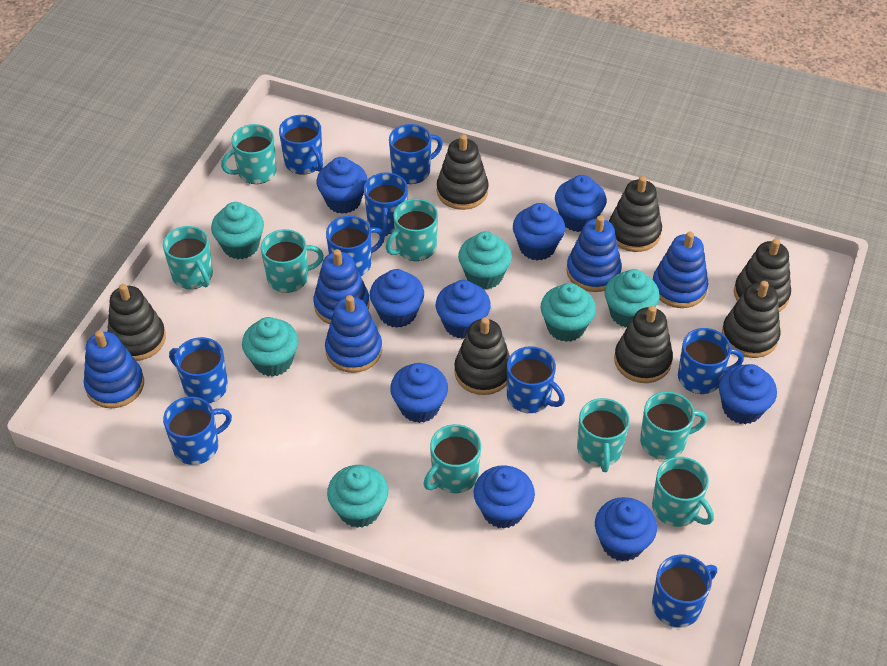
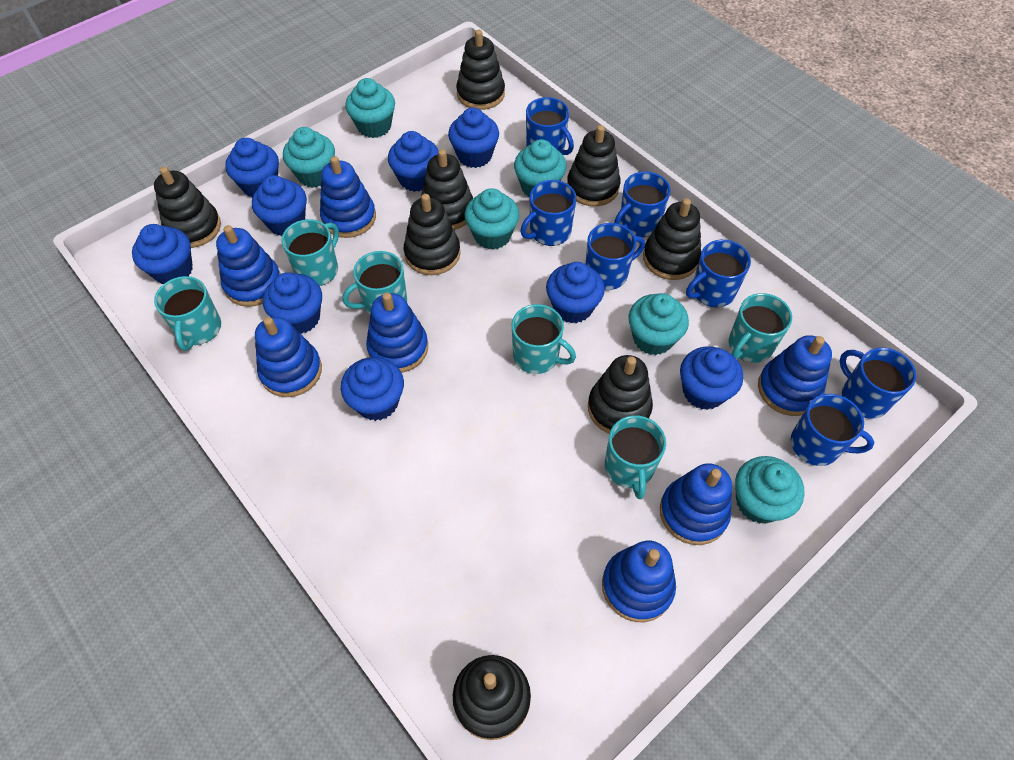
black stacking toy: 7 -> 8
blue mug: 9 -> 7
blue stacking toy: 5 -> 7
turquoise mug: 8 -> 6

